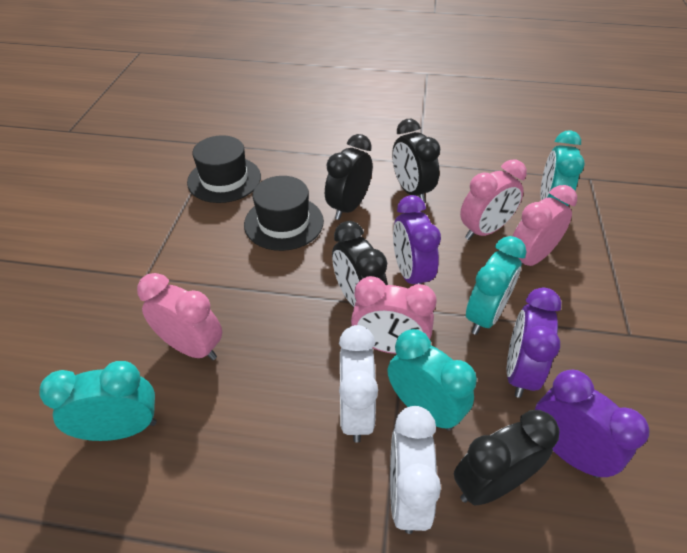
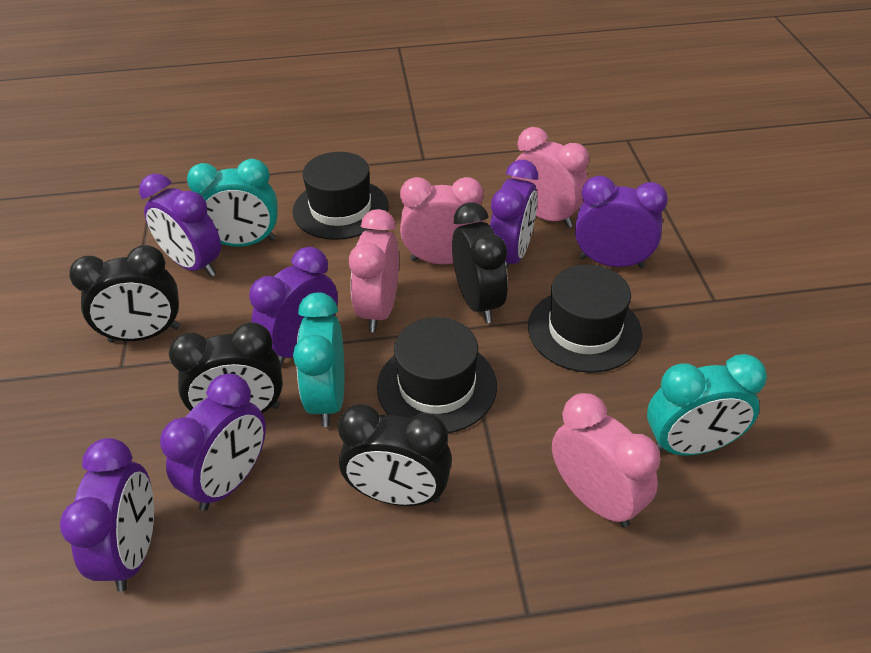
black hat: 2 -> 3
purple clock: 3 -> 6
turquoise clock: 4 -> 3
white clock: 2 -> 0

